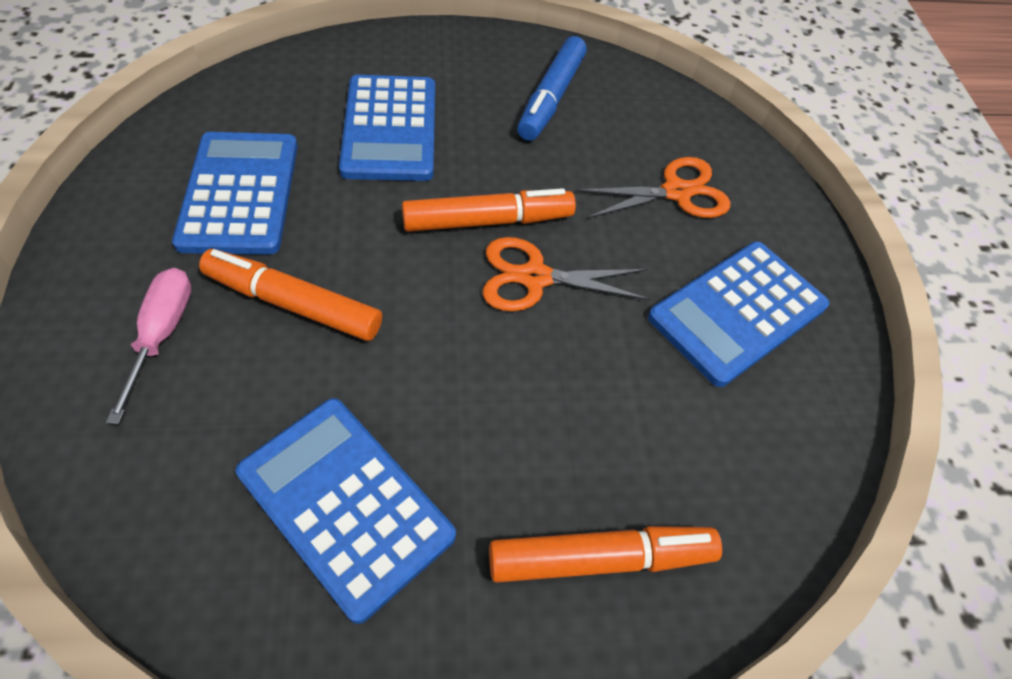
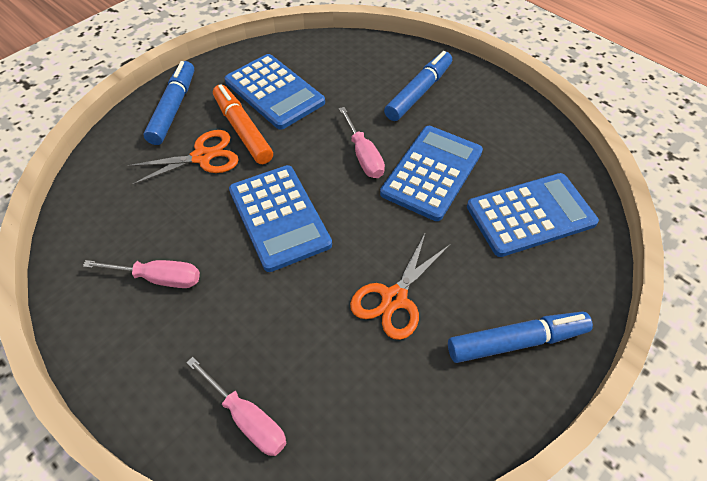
blue marker: 1 -> 3
orange marker: 3 -> 1
pink screwdriver: 1 -> 3

